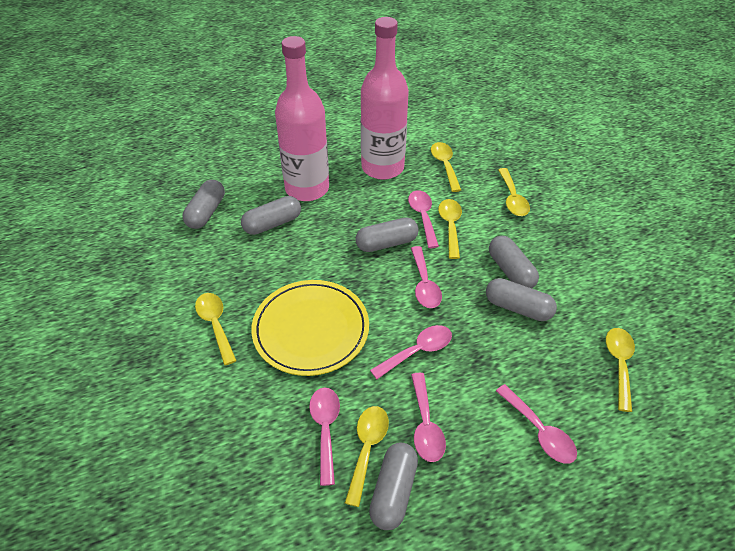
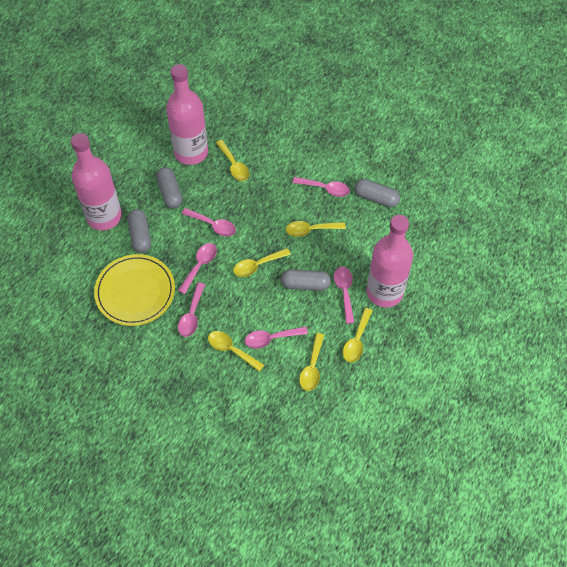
grey capsule: 6 -> 4
pink bottle: 2 -> 3

